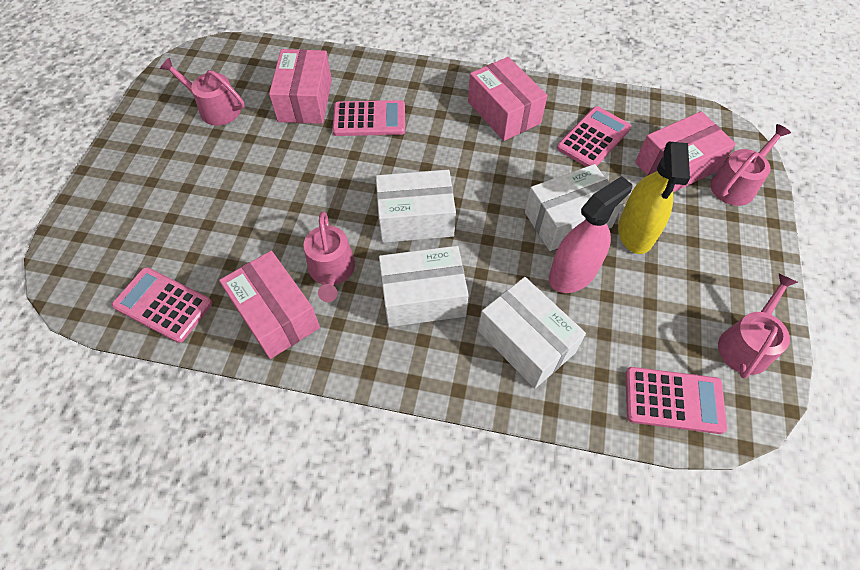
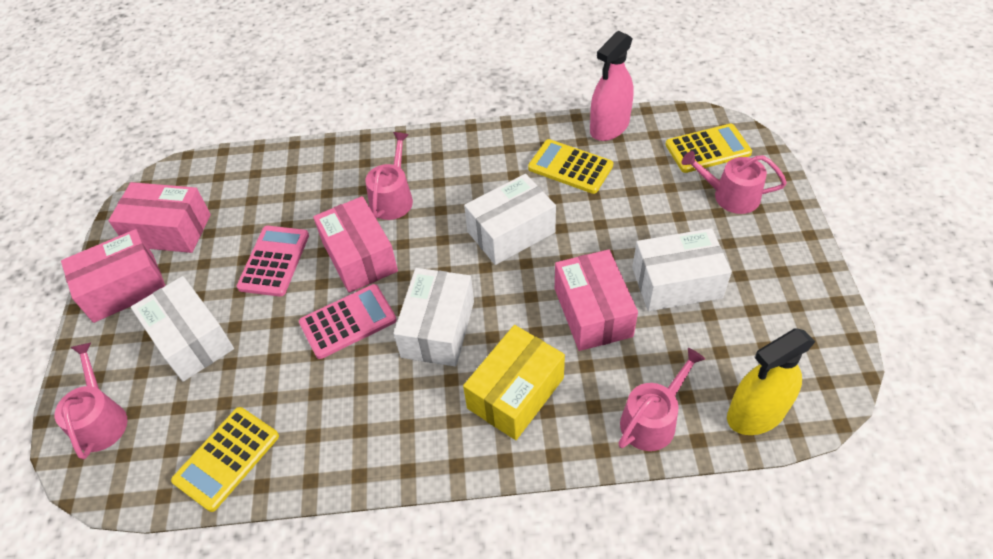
pink calculator: 4 -> 2
yellow box: 0 -> 1
yellow calculator: 0 -> 3

